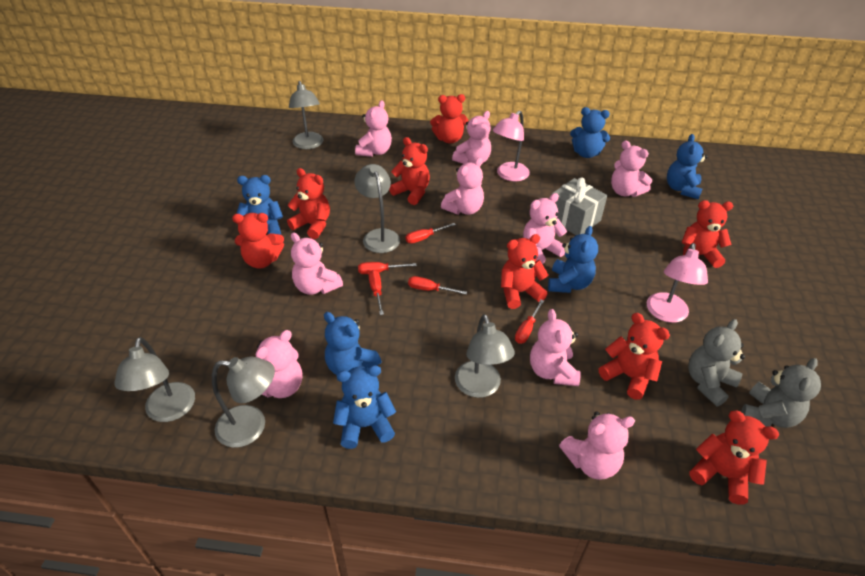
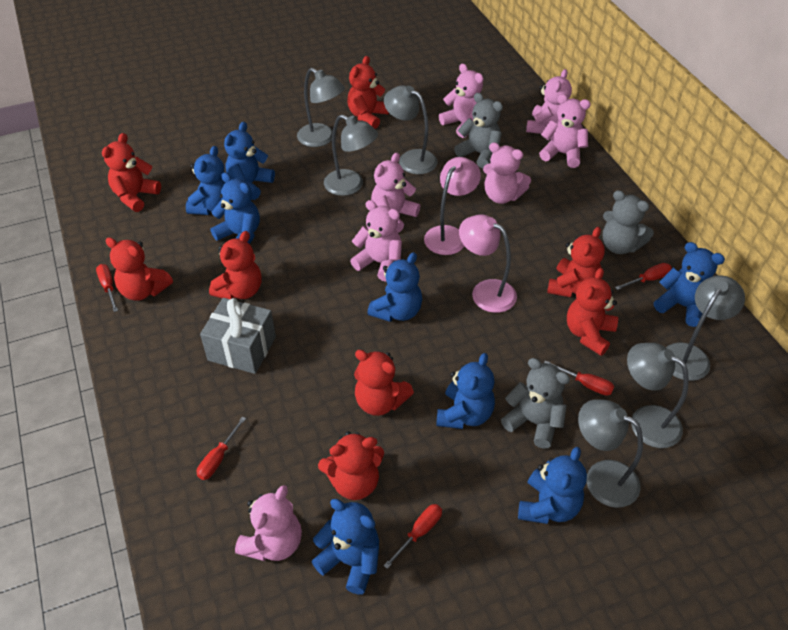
blue teddy bear: 6 -> 8
grey lamp: 5 -> 6
grey teddy bear: 2 -> 3
pink teddy bear: 9 -> 7

